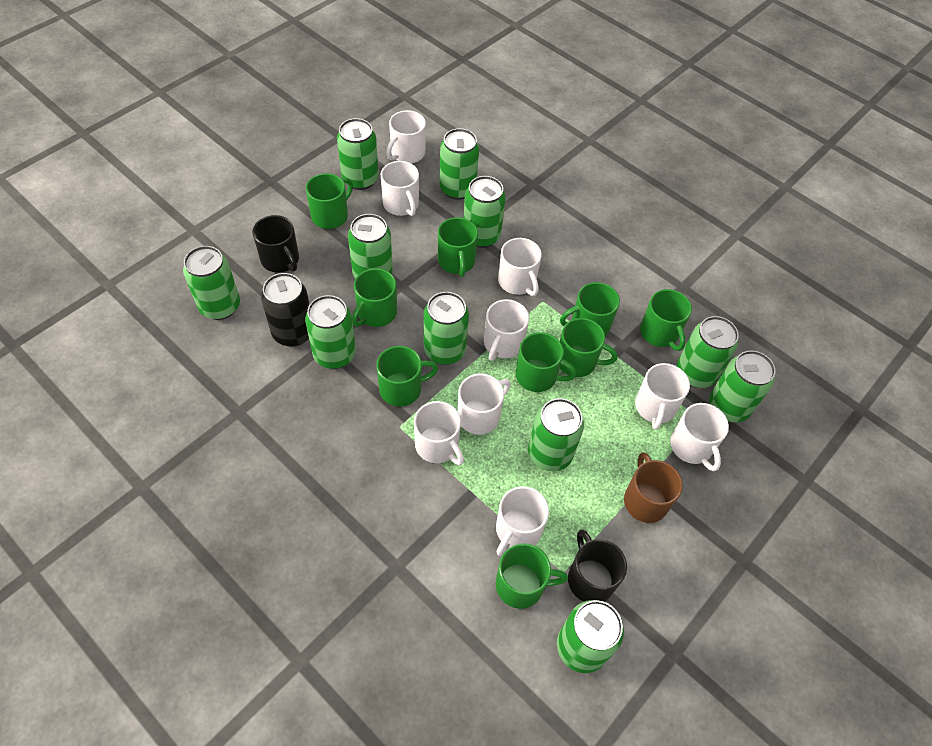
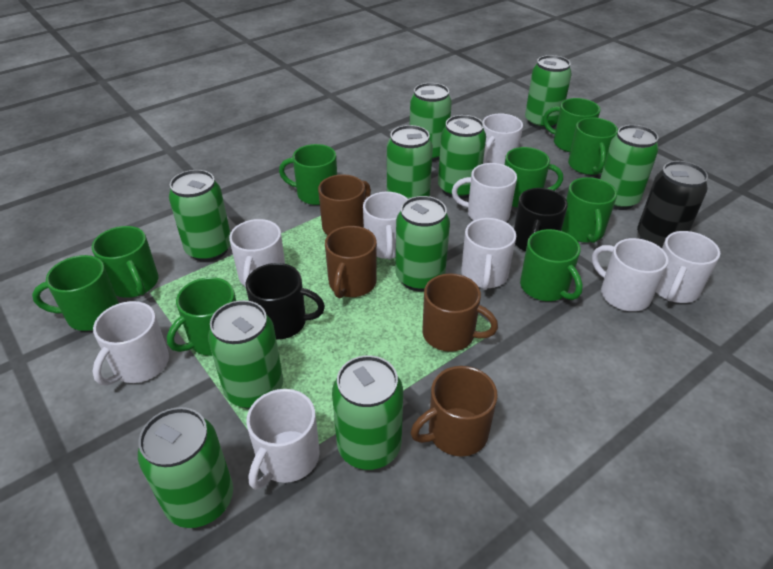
brown mug: 1 -> 4
green can: 11 -> 10

